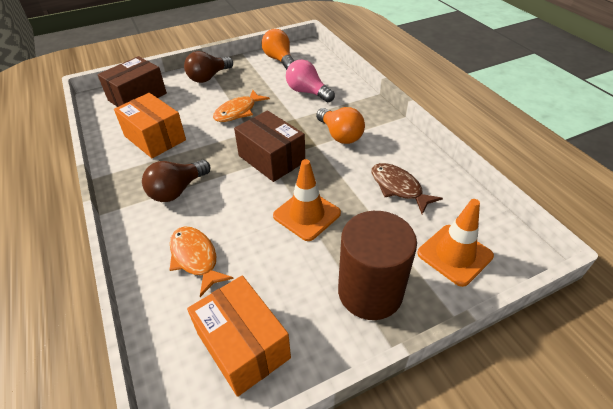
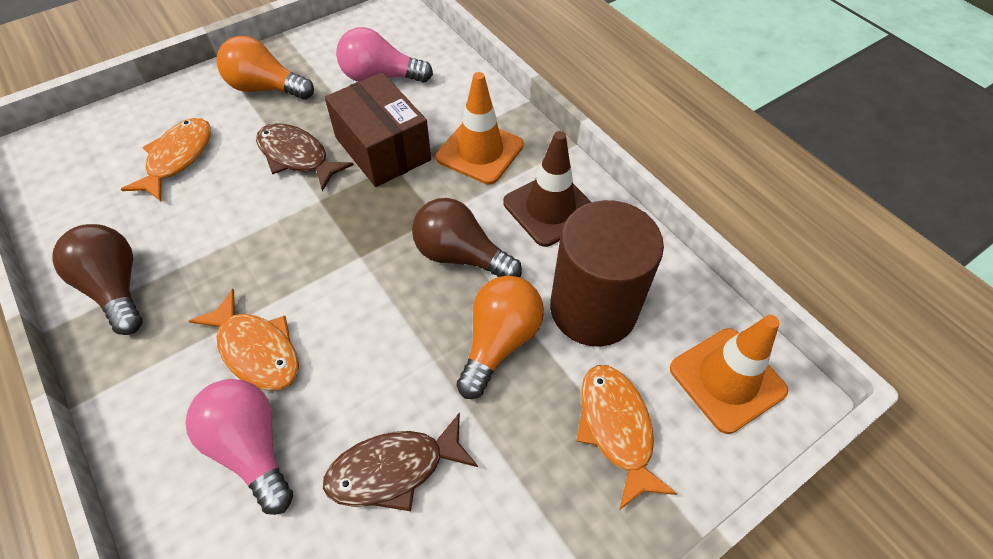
brown box: 2 -> 1
brown fish: 1 -> 2
brown traffic cone: 0 -> 1
orange box: 2 -> 0
orange fish: 2 -> 3
pink light bulb: 1 -> 2

